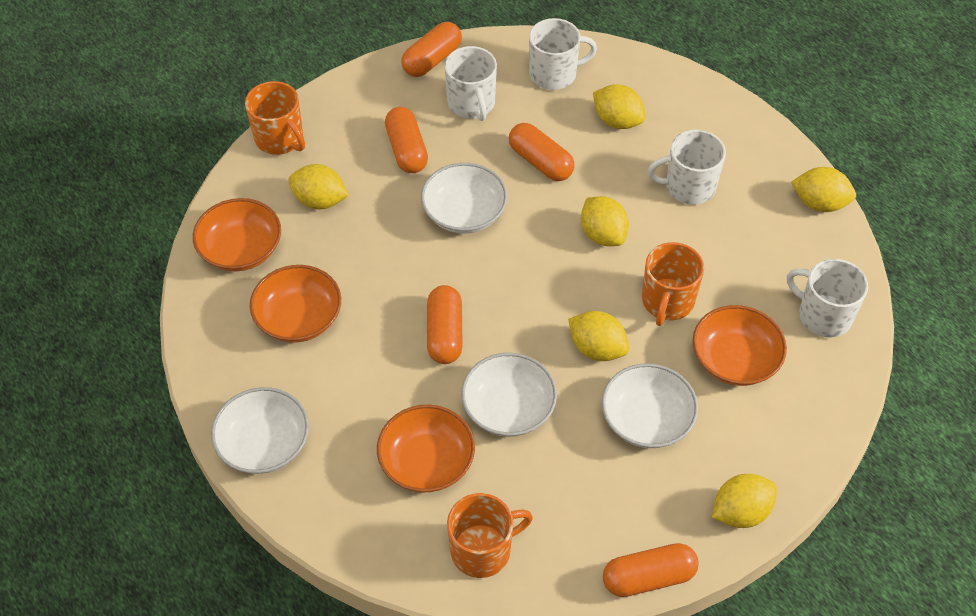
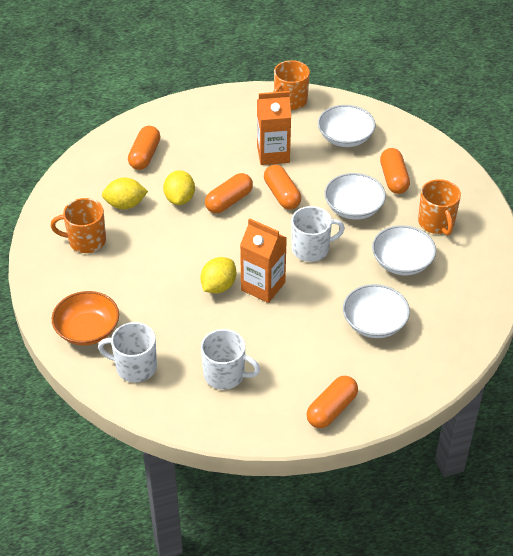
orange bowl: 4 -> 1
orange carton: 0 -> 2
white mug: 4 -> 3
yellow lemon: 6 -> 3

